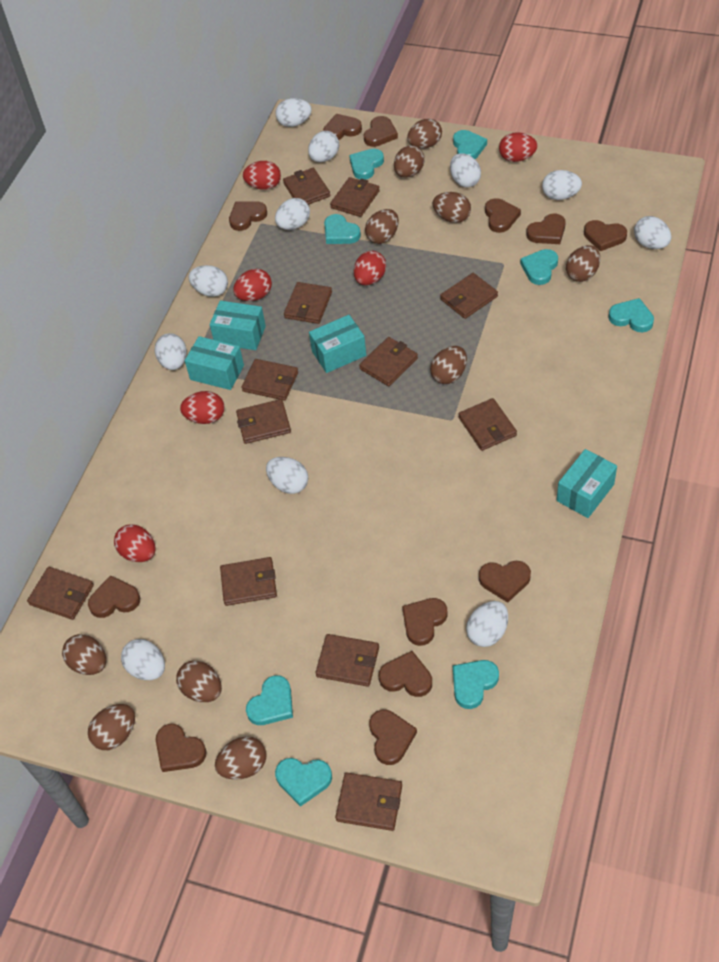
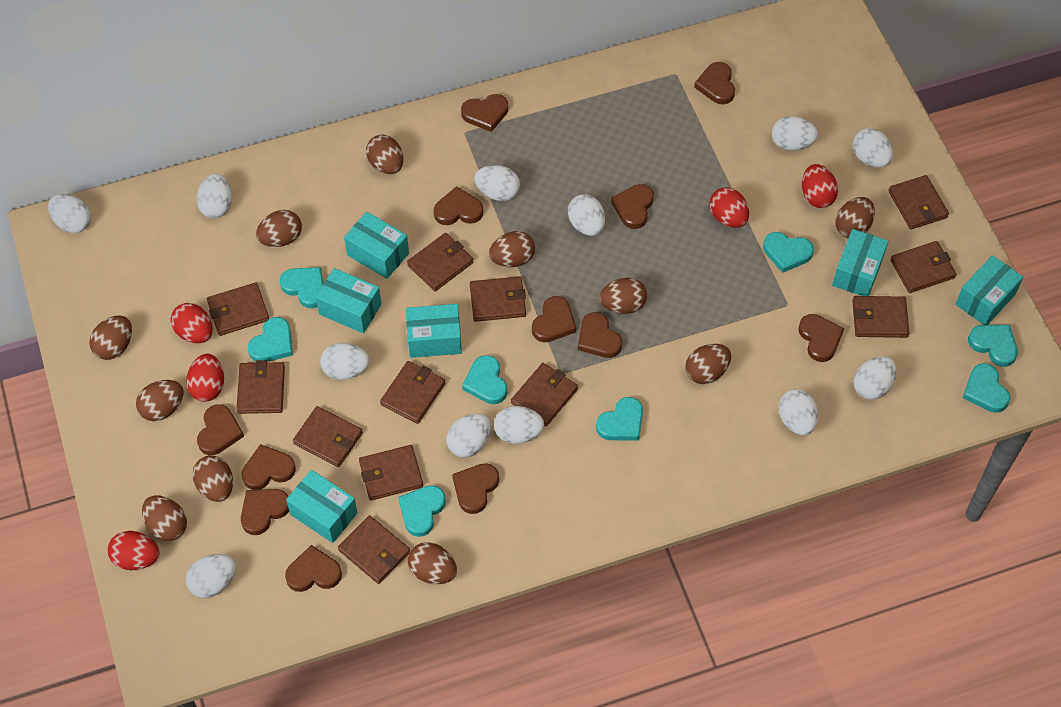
brown egg: 10 -> 11
red egg: 6 -> 5
turquoise box: 4 -> 6
white egg: 11 -> 12

